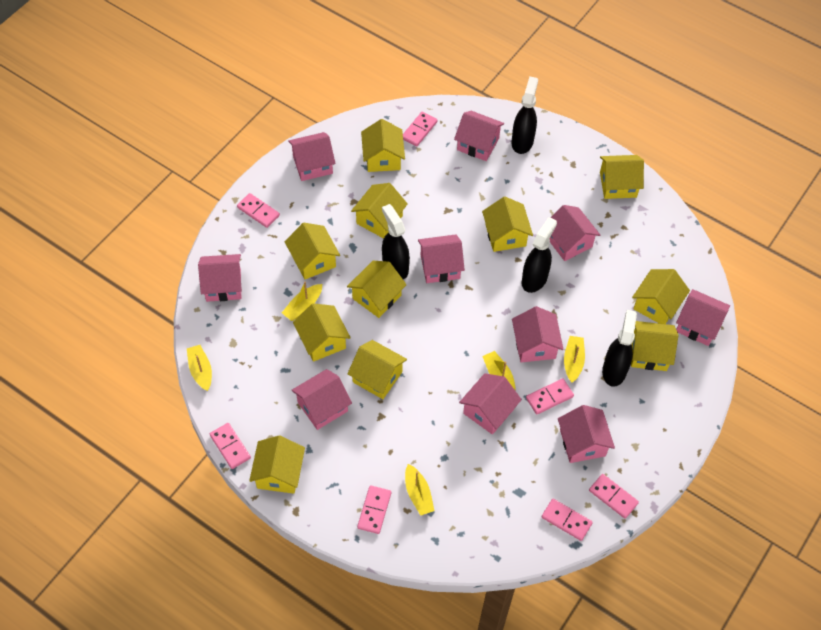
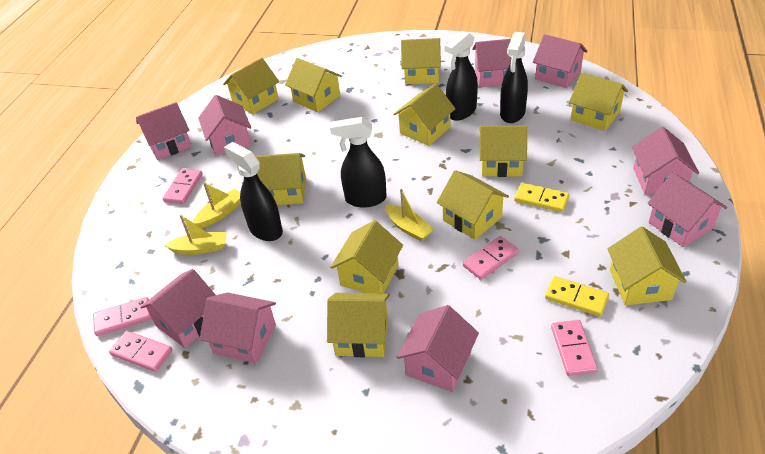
pink domino: 7 -> 5
pink house: 10 -> 9
yellow boat: 5 -> 3
yellow domino: 0 -> 2

